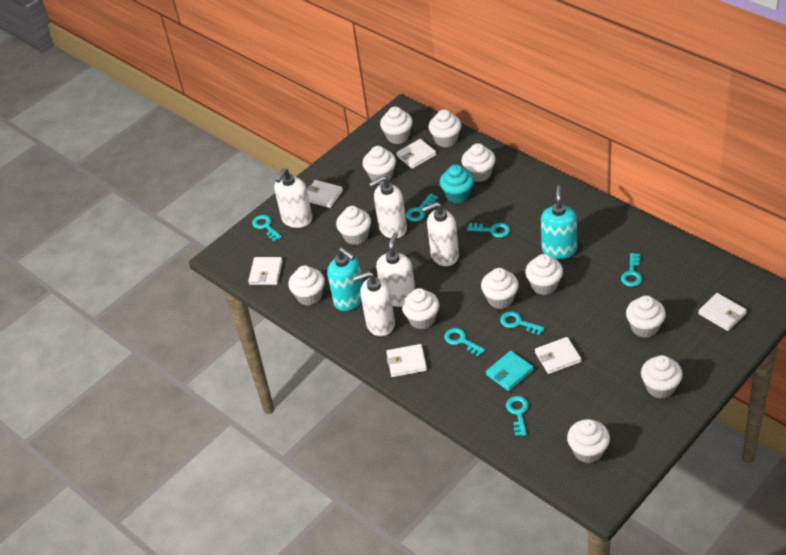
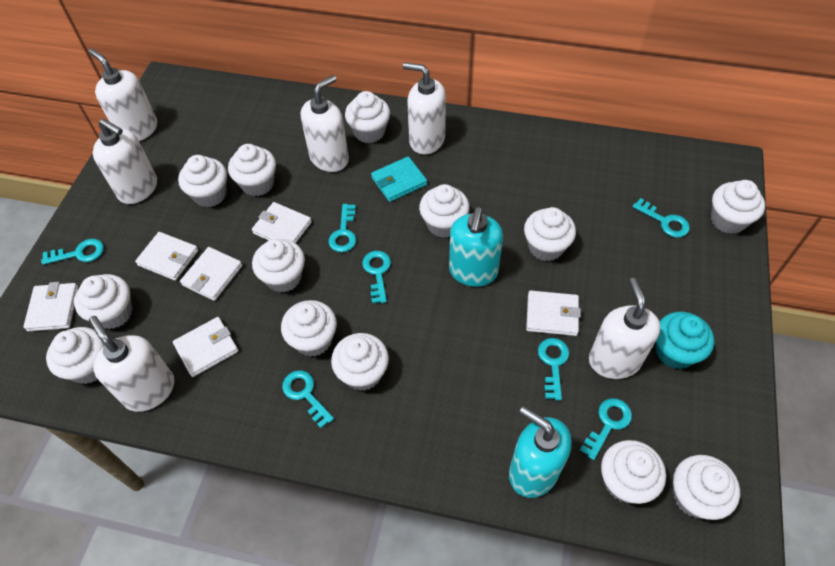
white cupcake: 12 -> 13
white soap dispenser: 5 -> 6

